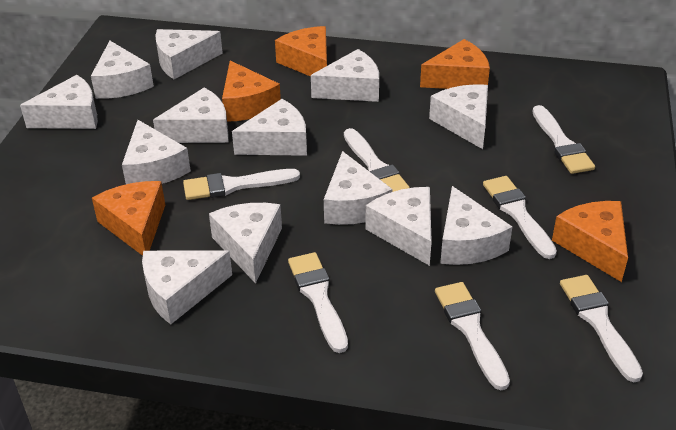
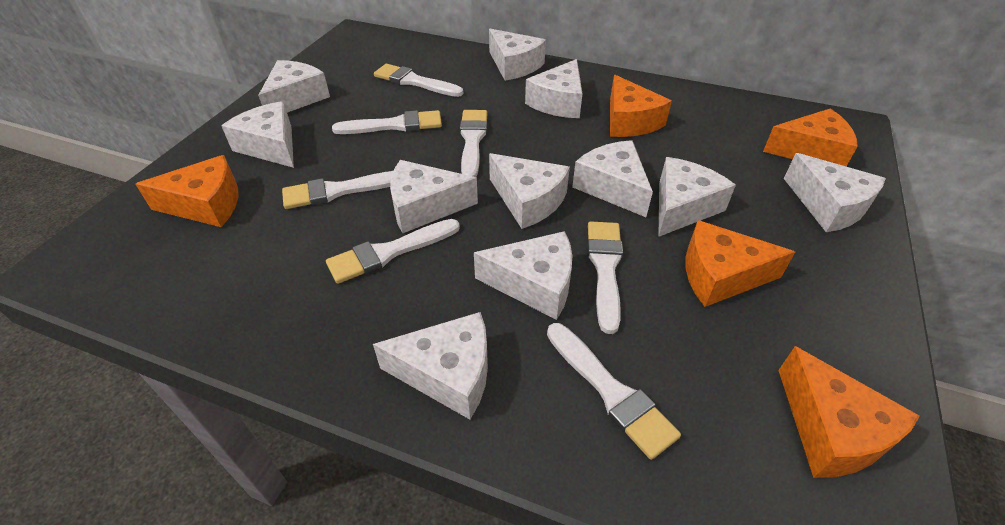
white cheese: 13 -> 11

